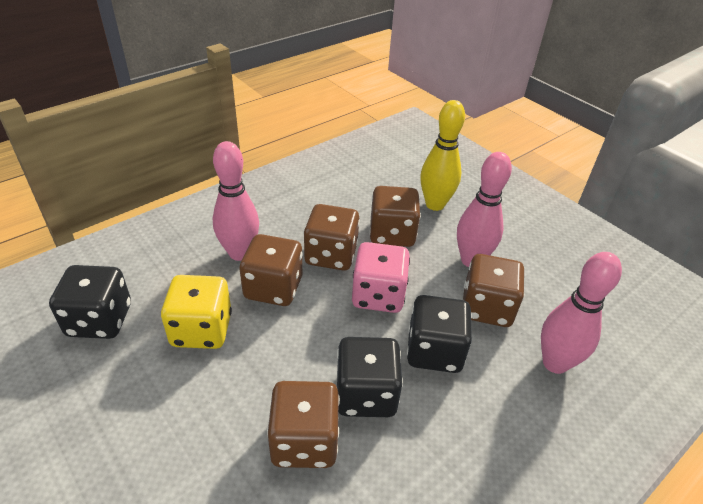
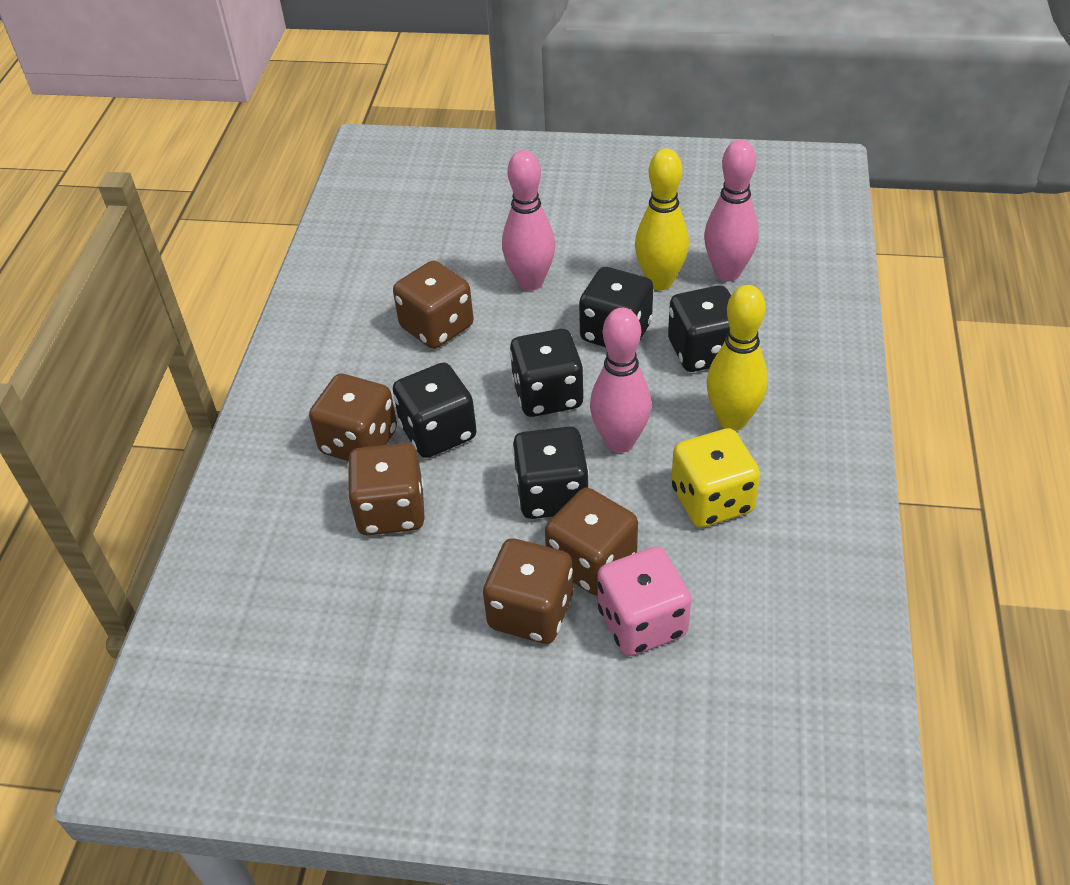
black dice: 3 -> 5
yellow bowling pin: 1 -> 2

